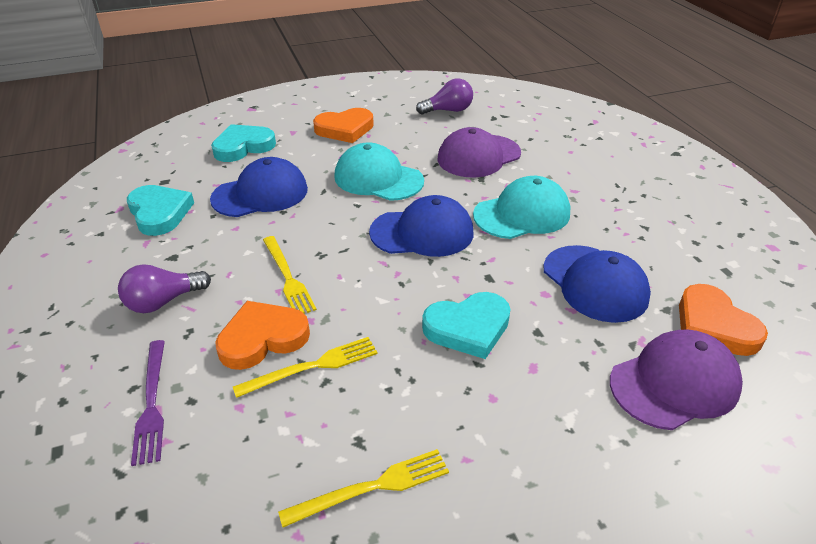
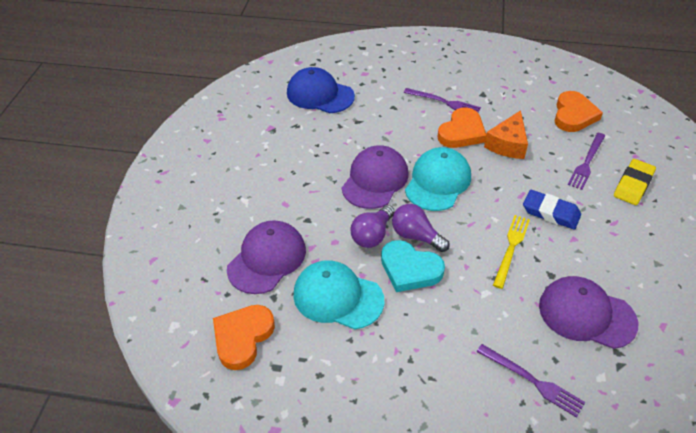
blue cap: 3 -> 1
blue eraser: 0 -> 1
orange cheese: 0 -> 1
purple cap: 2 -> 3
purple fork: 1 -> 3
turquoise heart: 3 -> 1
yellow eraser: 0 -> 1
yellow fork: 3 -> 1

